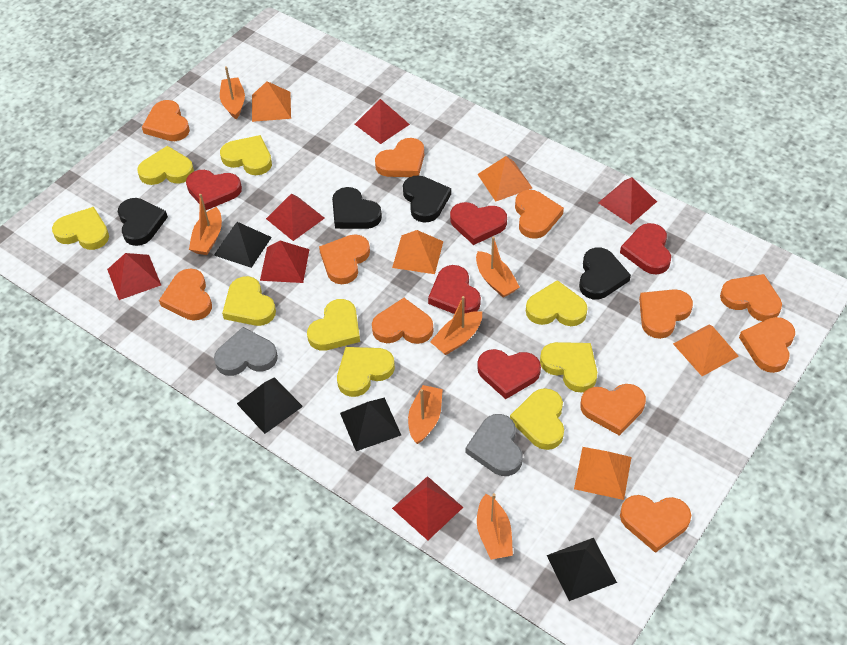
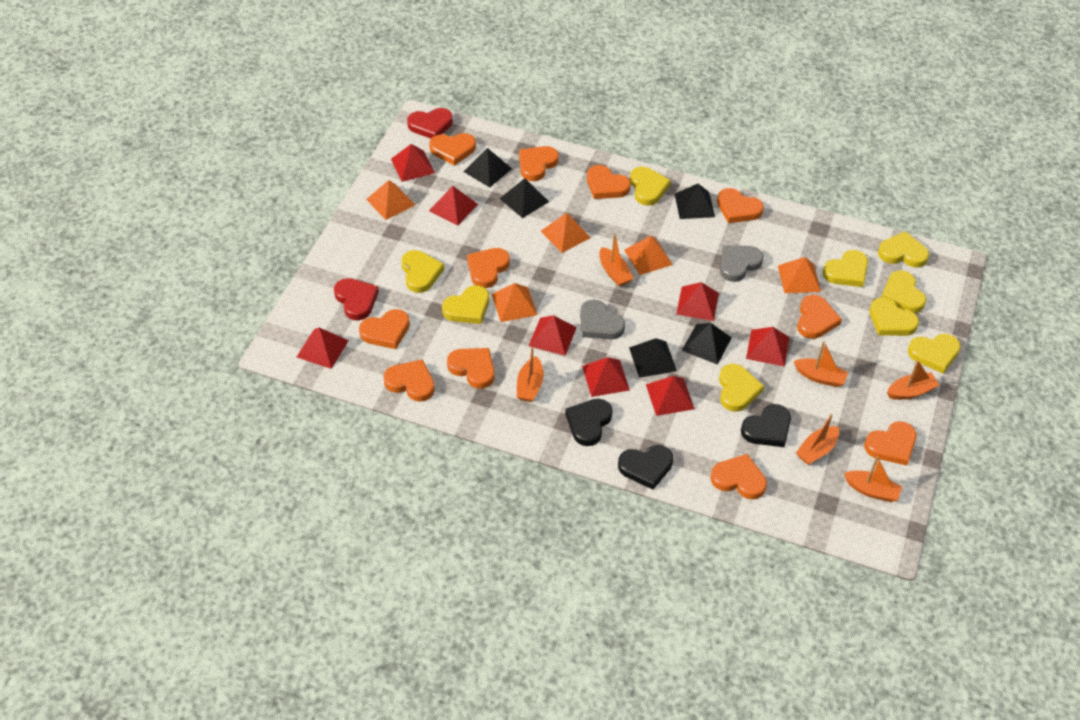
black heart: 4 -> 3
black pyramid: 4 -> 5
red heart: 5 -> 2
red pyramid: 6 -> 8

